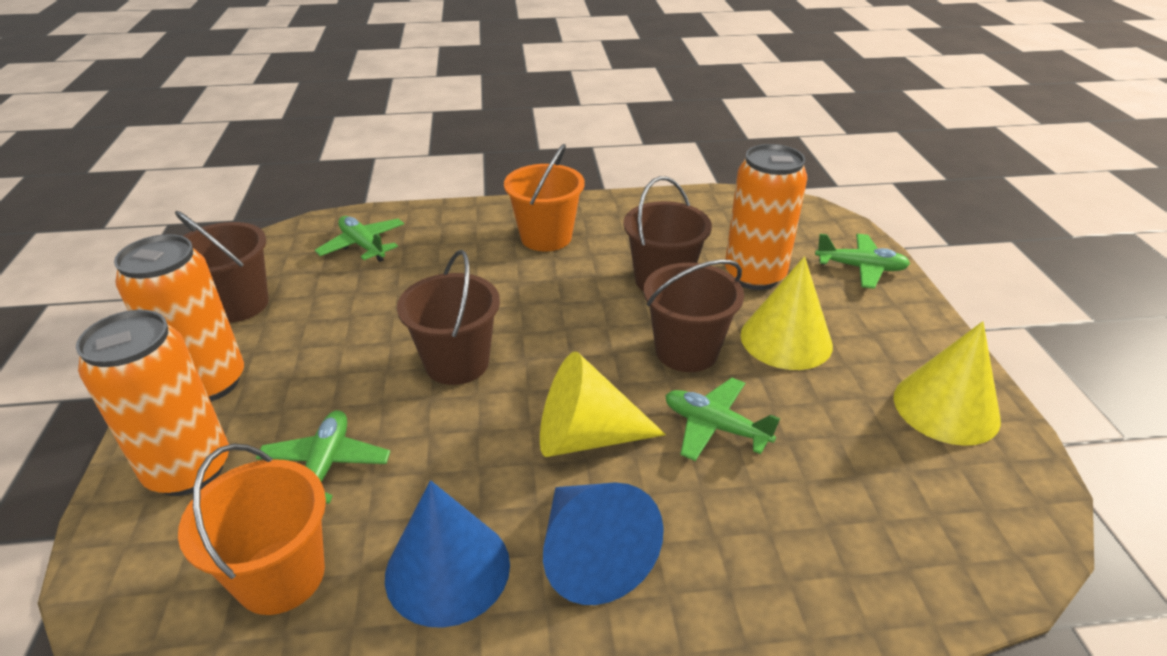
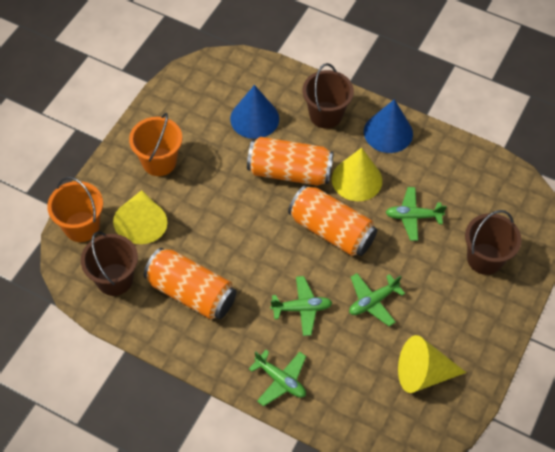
brown bucket: 4 -> 3

